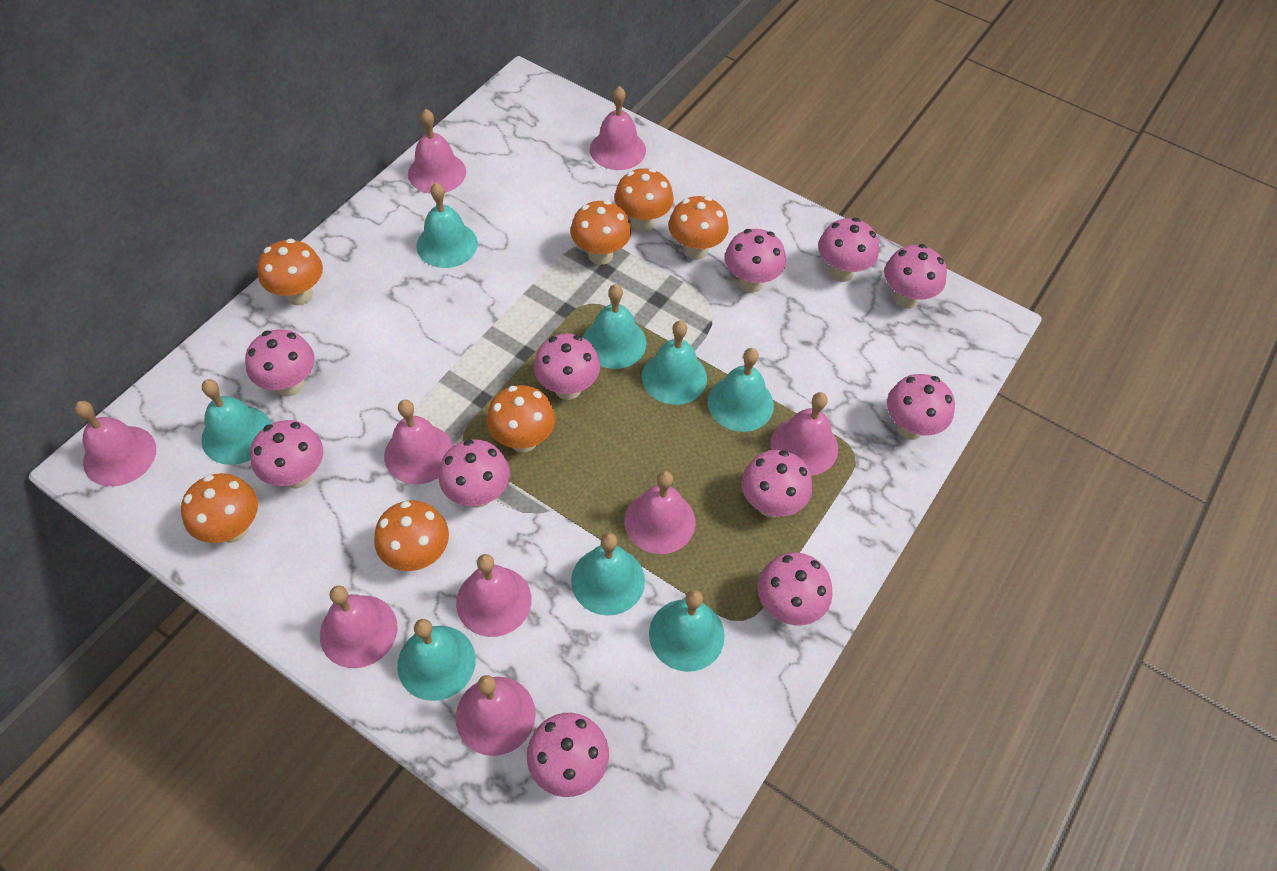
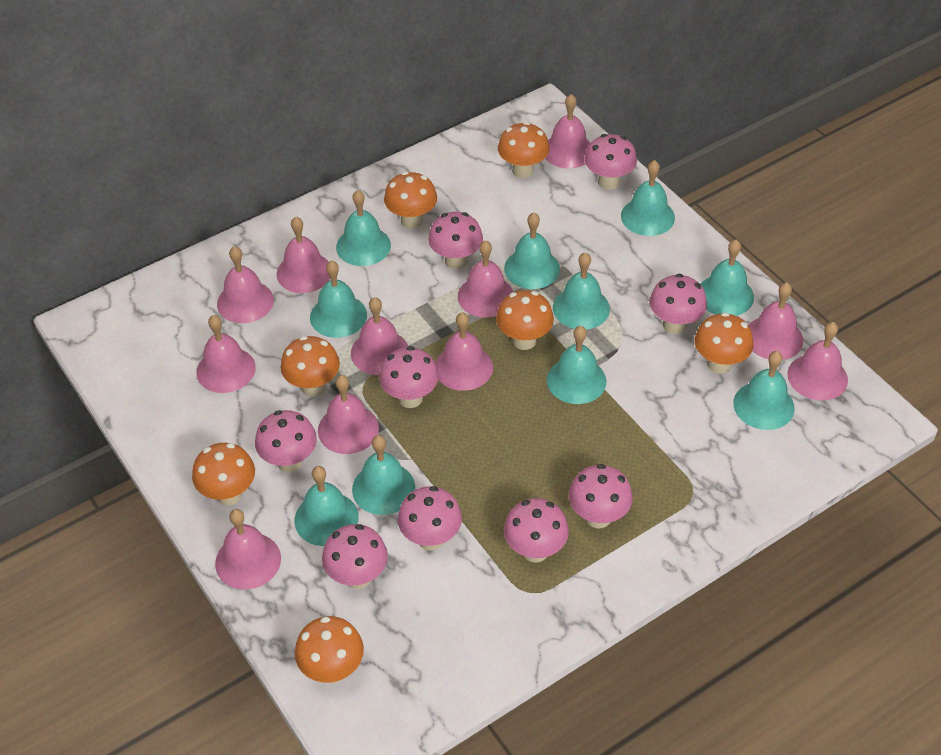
pink bell: 9 -> 11
pink mushroom: 11 -> 9
turquoise bell: 8 -> 10

